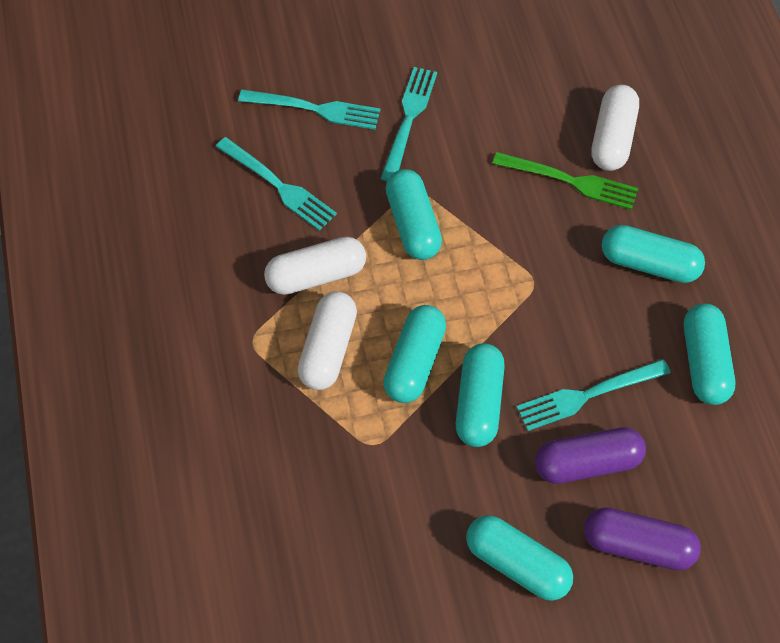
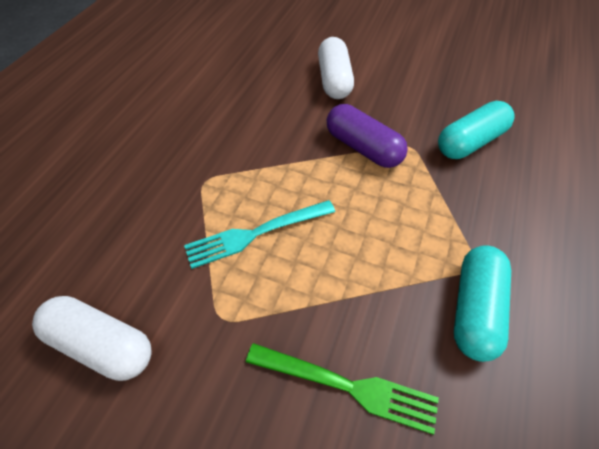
purple capsule: 2 -> 1
turquoise capsule: 6 -> 2
turquoise fork: 4 -> 1
white capsule: 3 -> 2

